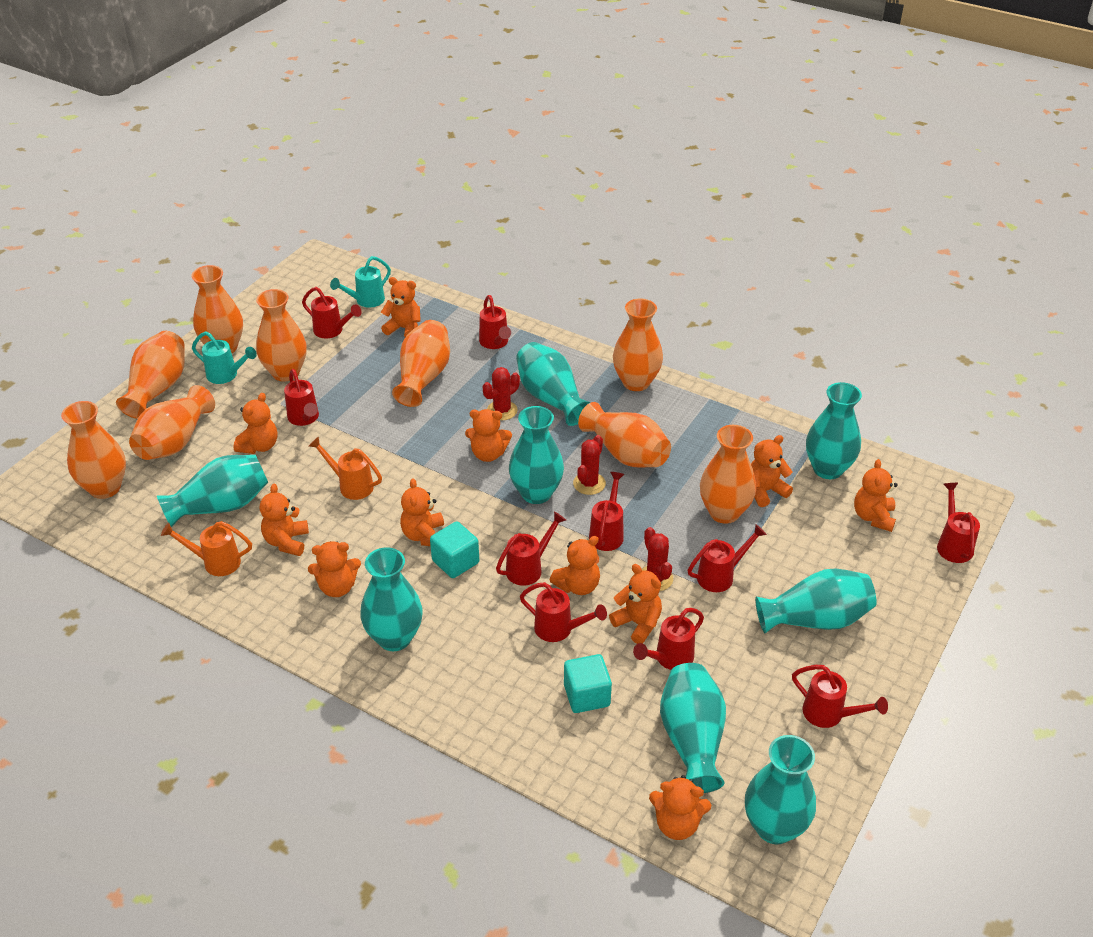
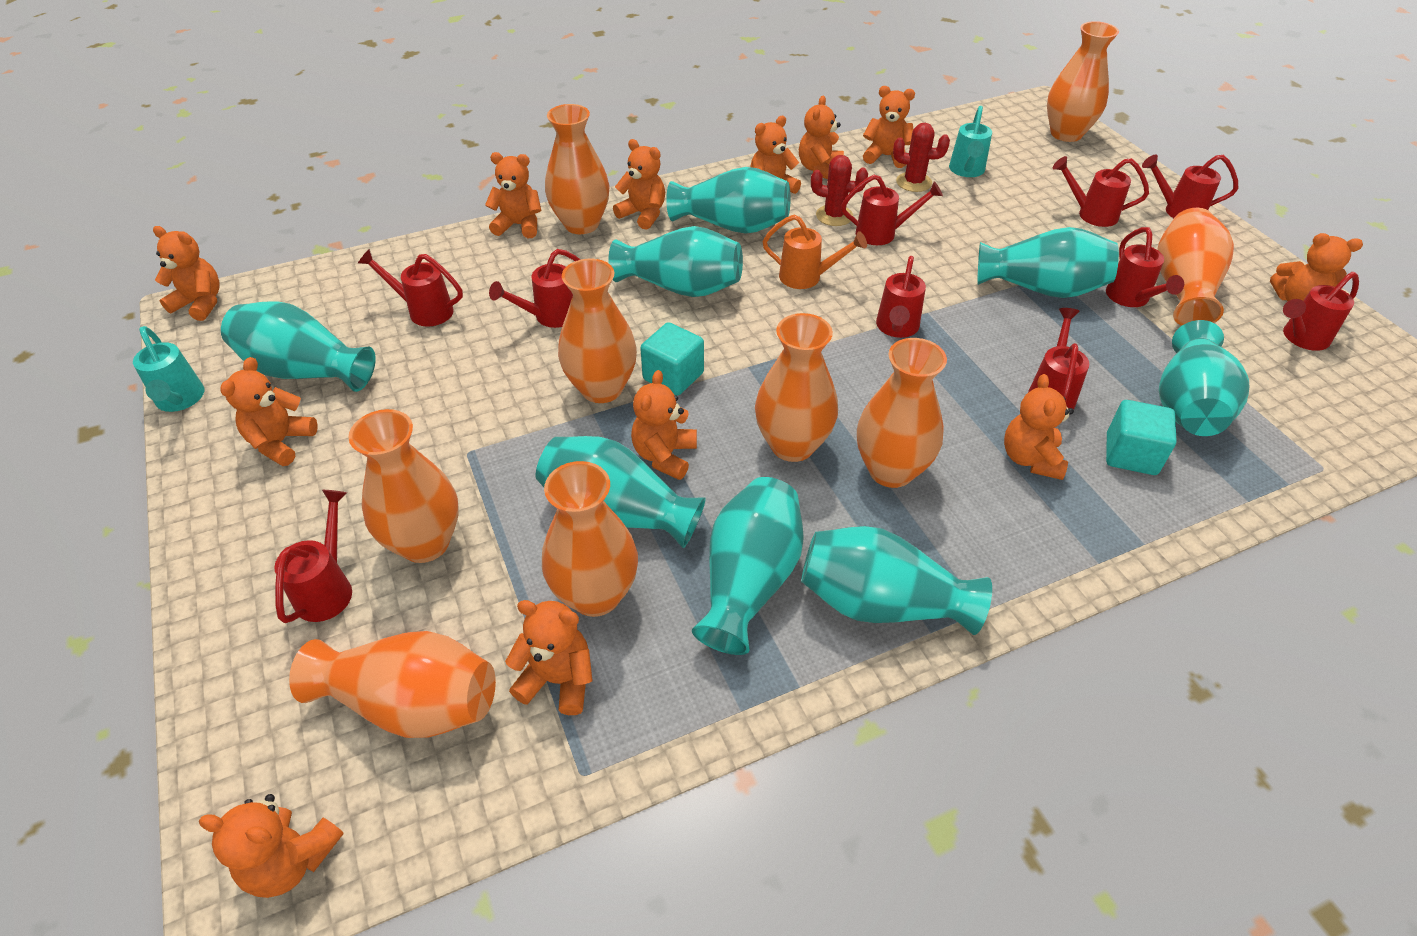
orange teddy bear: 11 -> 12
orange watering can: 2 -> 1
red cactus: 3 -> 2

